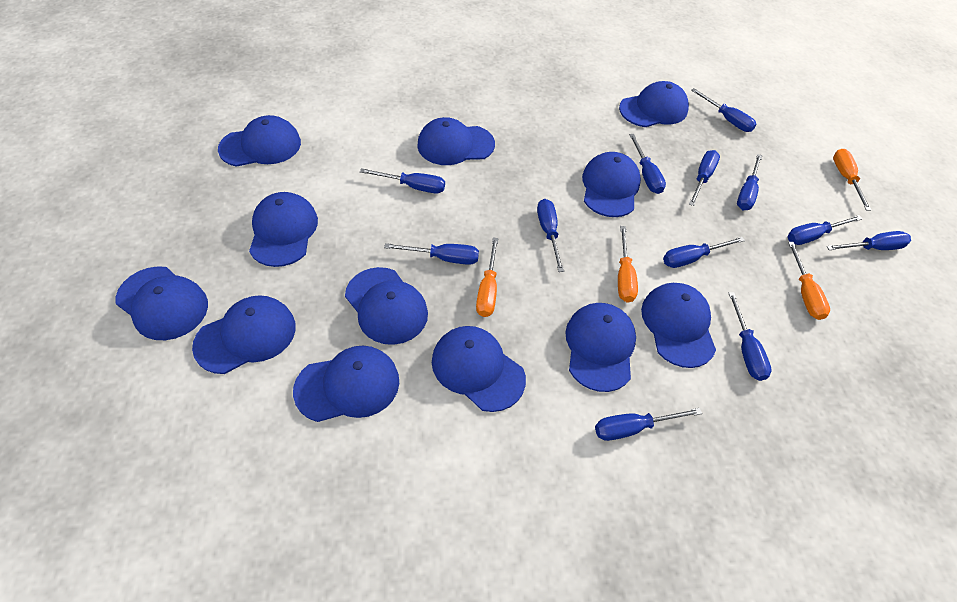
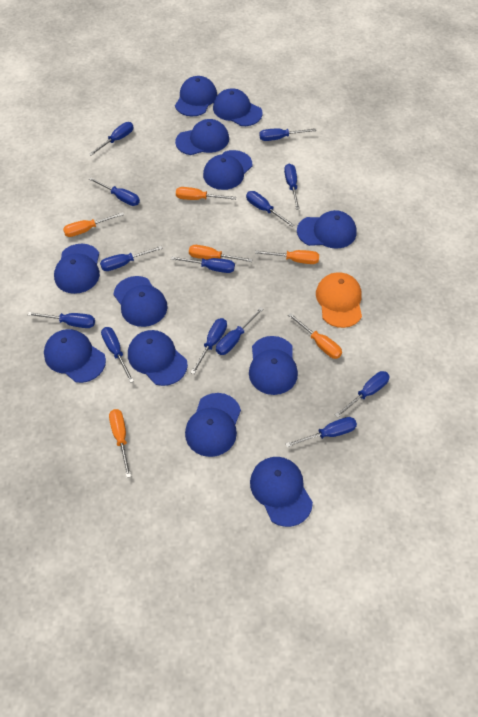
blue screwdriver: 12 -> 13
orange cap: 0 -> 1
orange screwdriver: 4 -> 6

